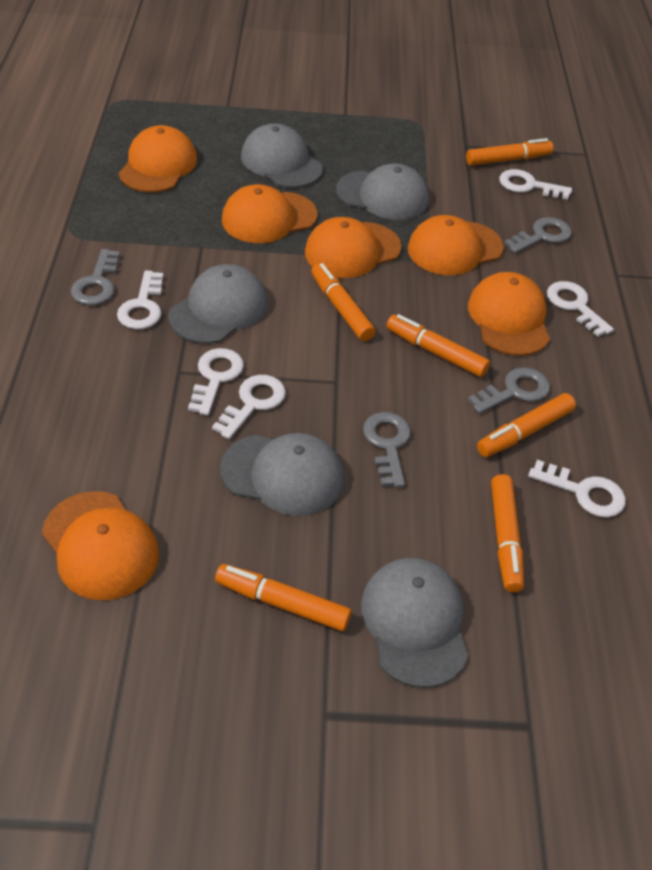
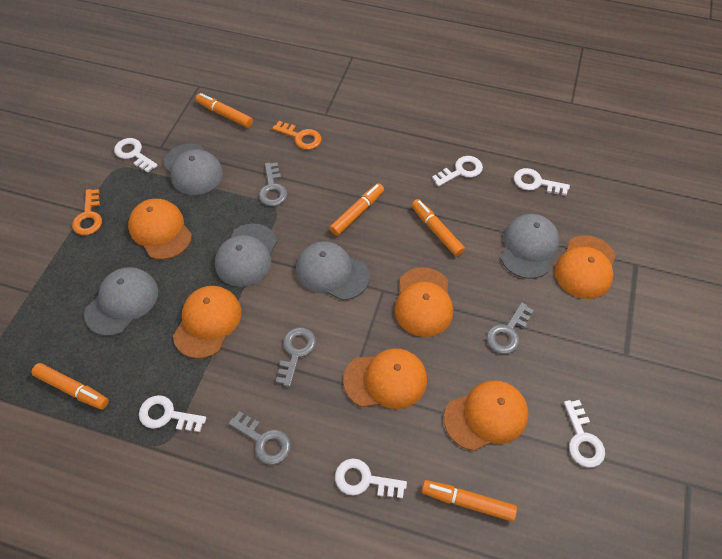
orange key: 0 -> 2
orange marker: 6 -> 5

